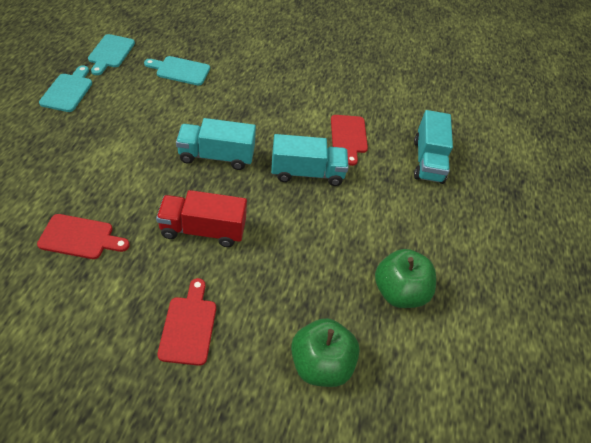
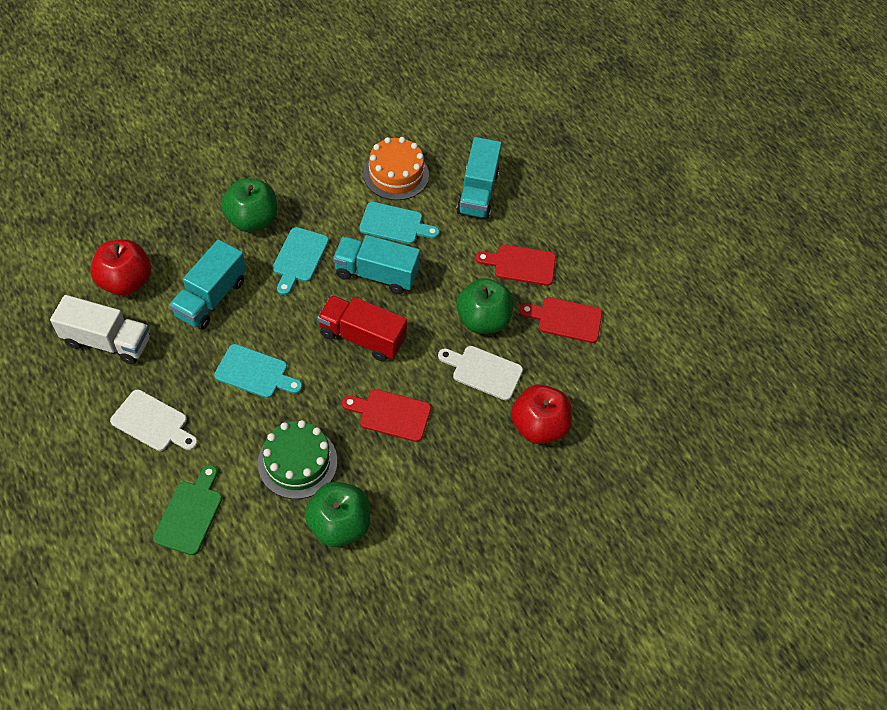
green apple: 2 -> 3
green cake: 0 -> 1
green cutting board: 0 -> 1
orange cake: 0 -> 1
red apple: 0 -> 2
white cutting board: 0 -> 2
white truck: 0 -> 1

